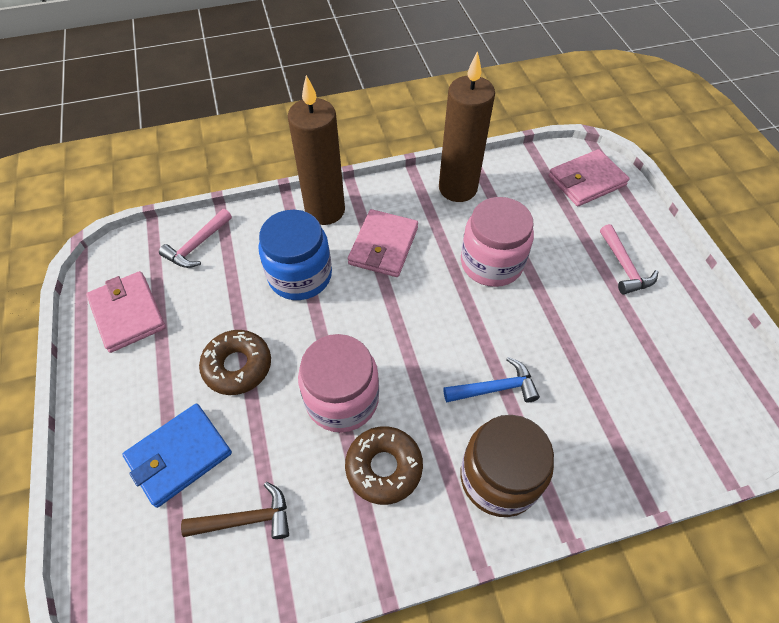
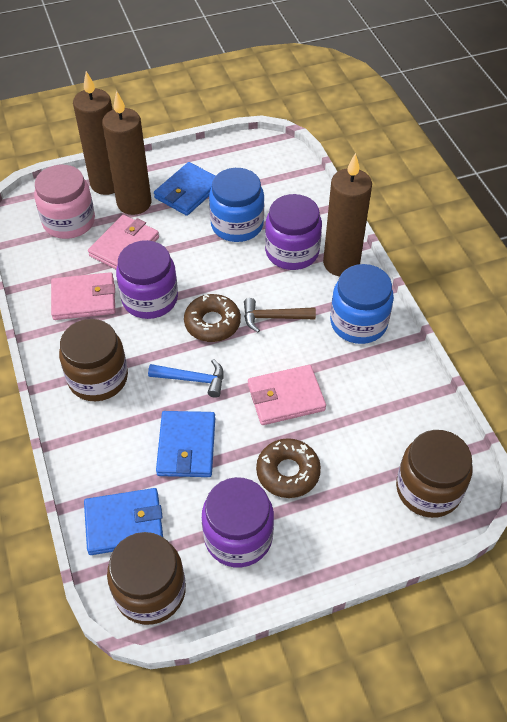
blue jar: 1 -> 2
blue wallet: 1 -> 3
brown candle: 2 -> 3
brown jar: 1 -> 3
pink hammer: 2 -> 0
pink jar: 2 -> 1
purple jar: 0 -> 3

